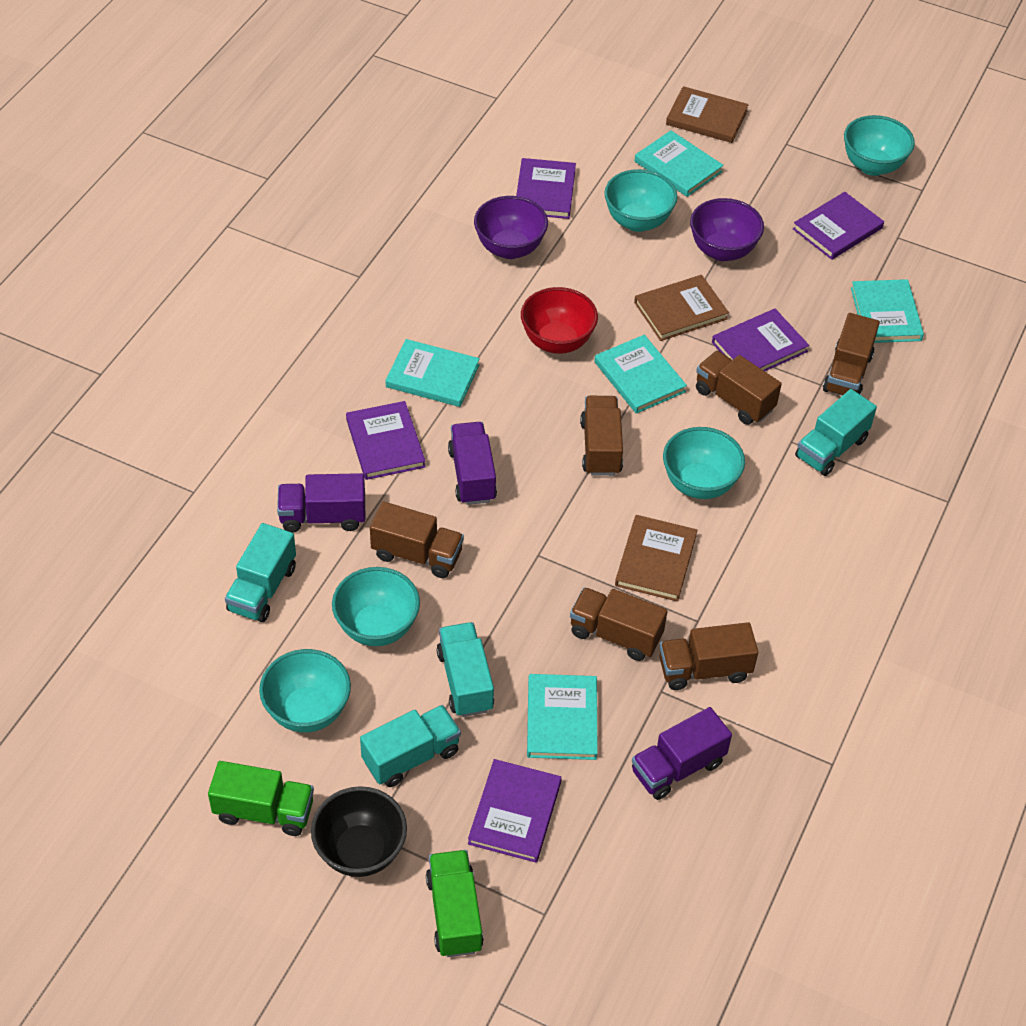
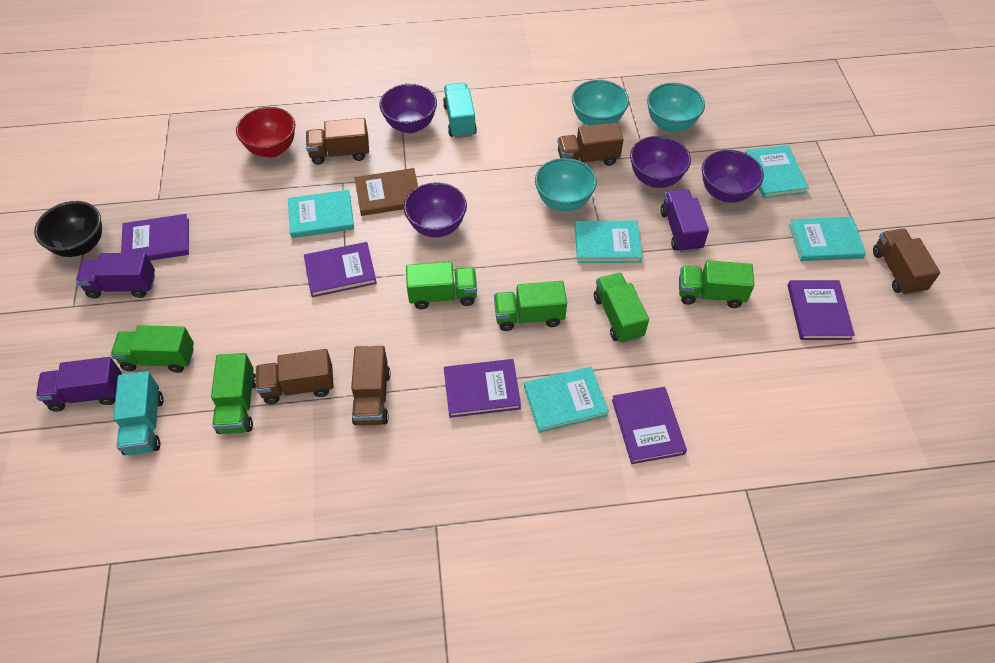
brown book: 3 -> 1
brown truck: 6 -> 5
green truck: 2 -> 6
purple bowl: 2 -> 4
turquoise bowl: 5 -> 3
turquoise truck: 4 -> 2

